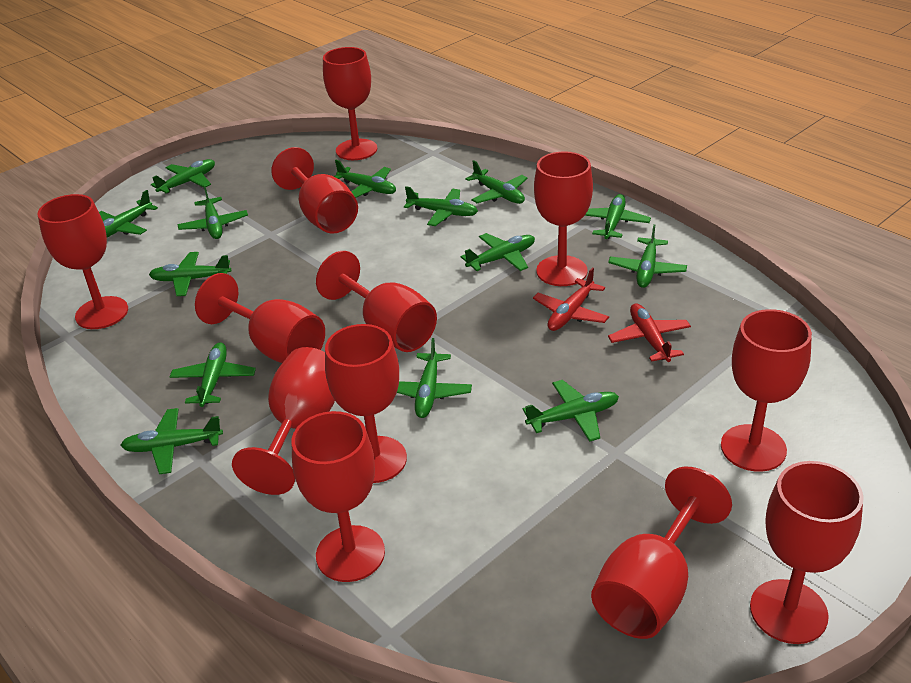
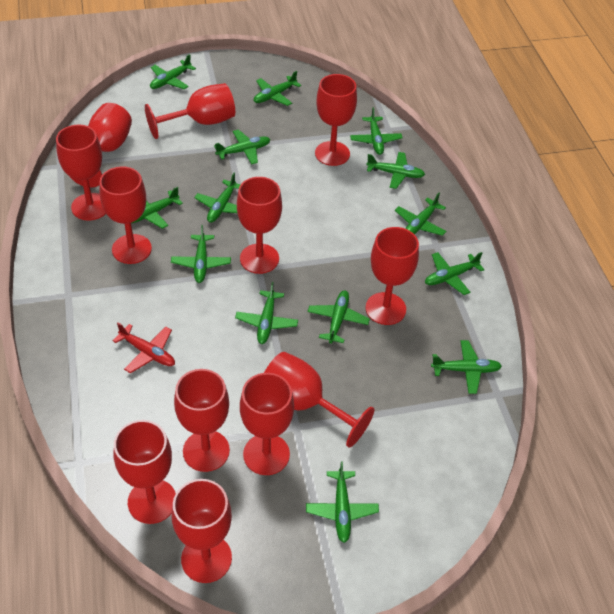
red plane: 2 -> 1

